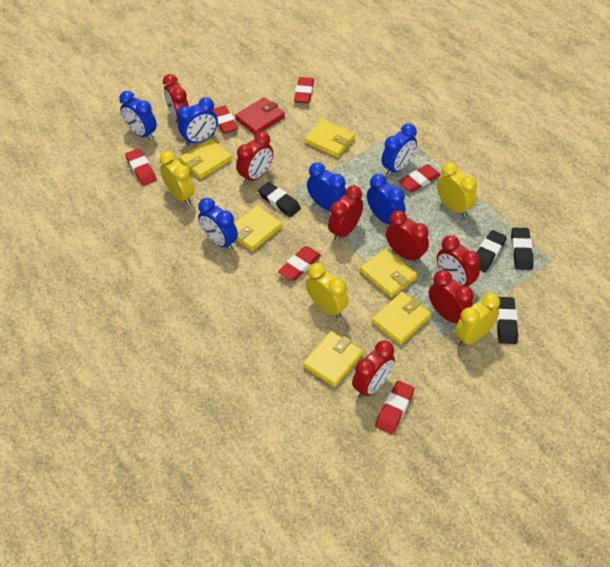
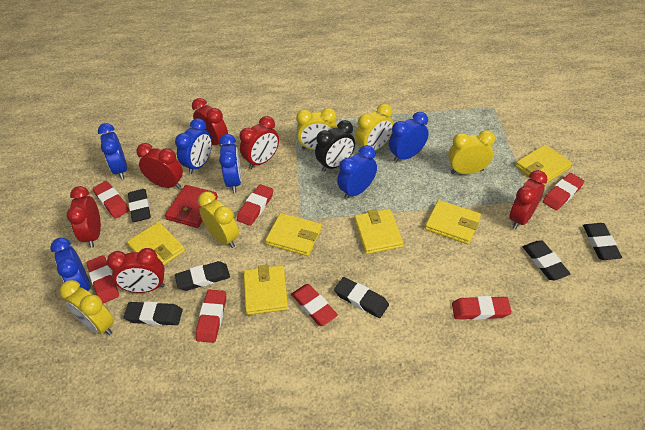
black clock: 0 -> 1
black eraser: 4 -> 6
red clock: 7 -> 6
red eraser: 6 -> 7
yellow clock: 4 -> 5

